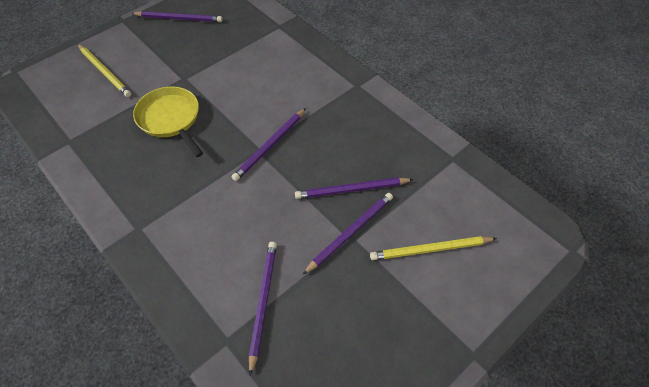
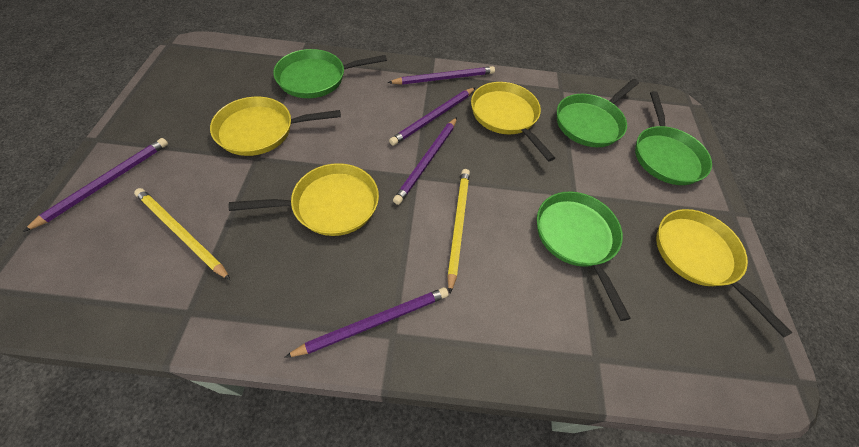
green pan: 0 -> 4
yellow pan: 1 -> 4

